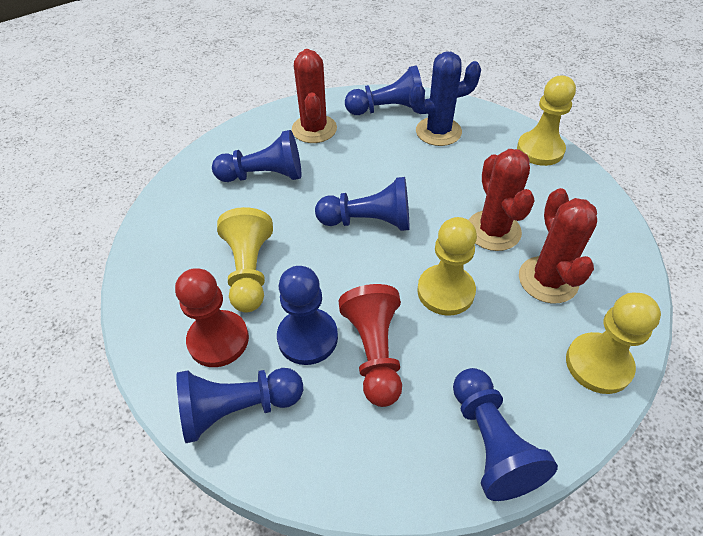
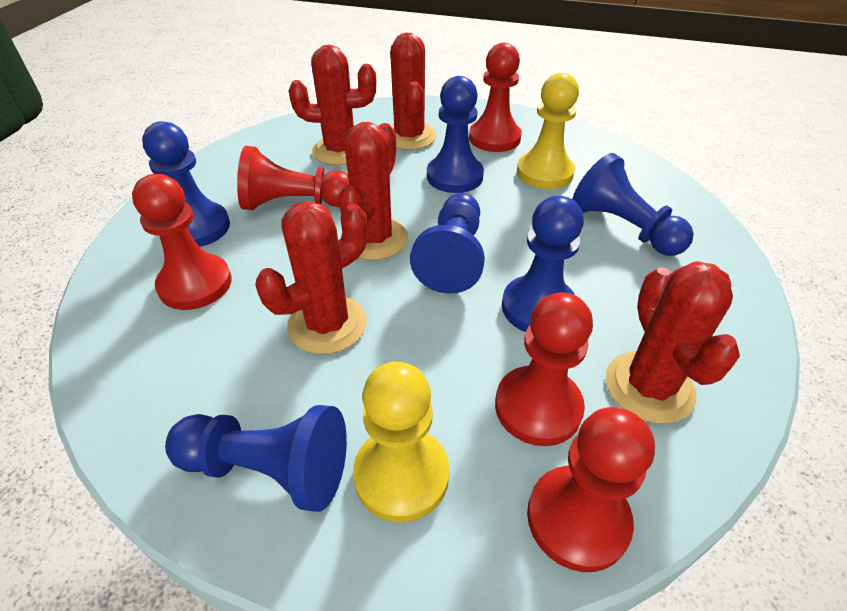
blue cactus: 1 -> 0
red cactus: 3 -> 5
red pawn: 2 -> 5
yellow pawn: 4 -> 2

